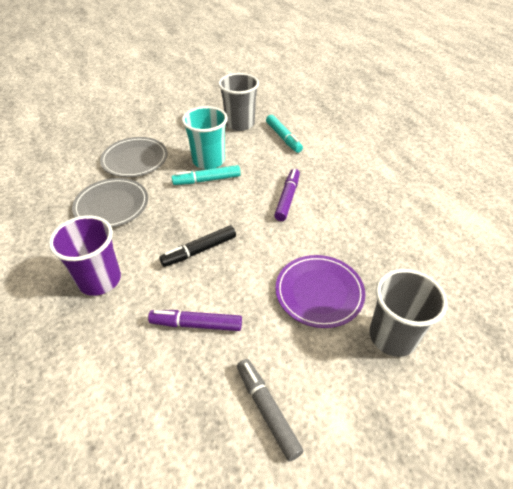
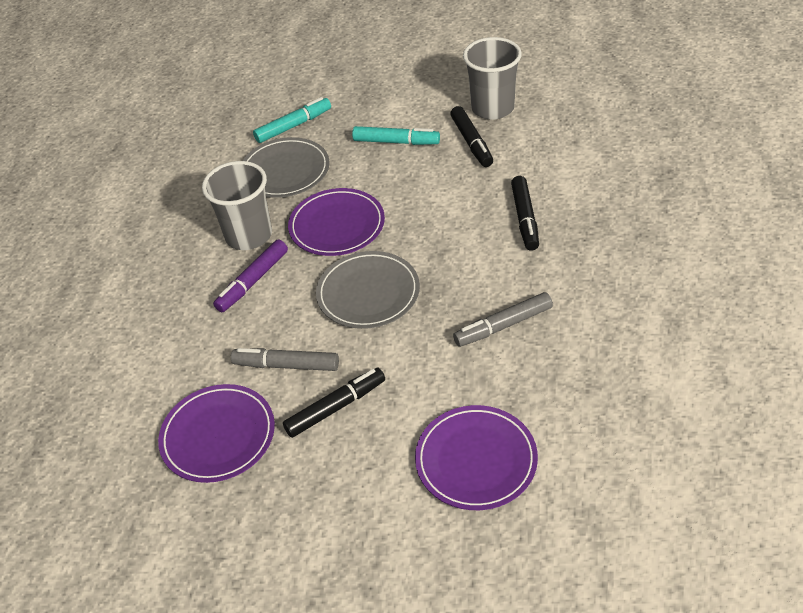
black marker: 1 -> 3
grey marker: 1 -> 2
purple cup: 1 -> 0
purple marker: 2 -> 1
purple plate: 1 -> 3
turquoise cup: 1 -> 0

